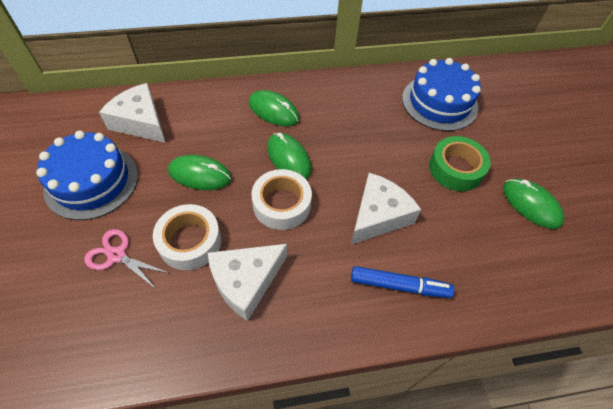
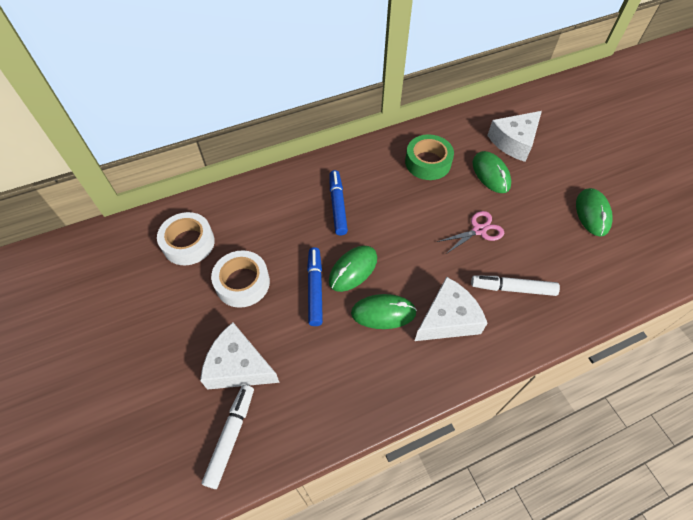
blue cake: 2 -> 0
blue marker: 1 -> 2
white marker: 0 -> 2

